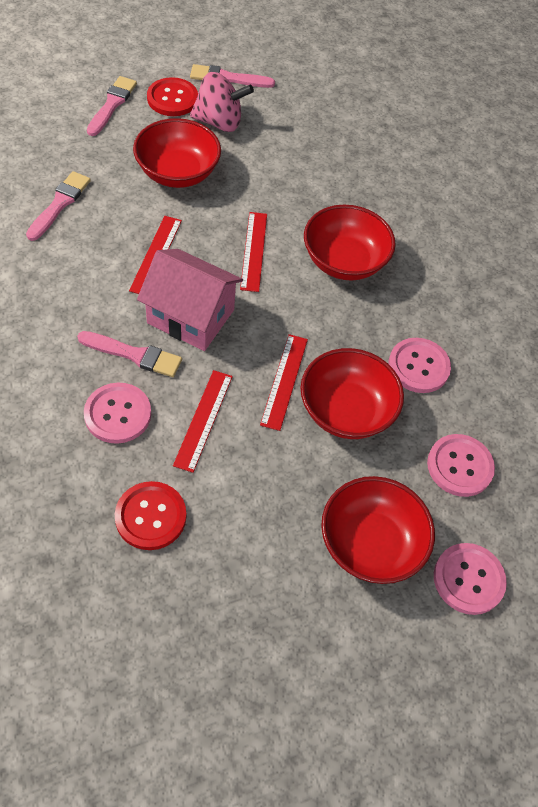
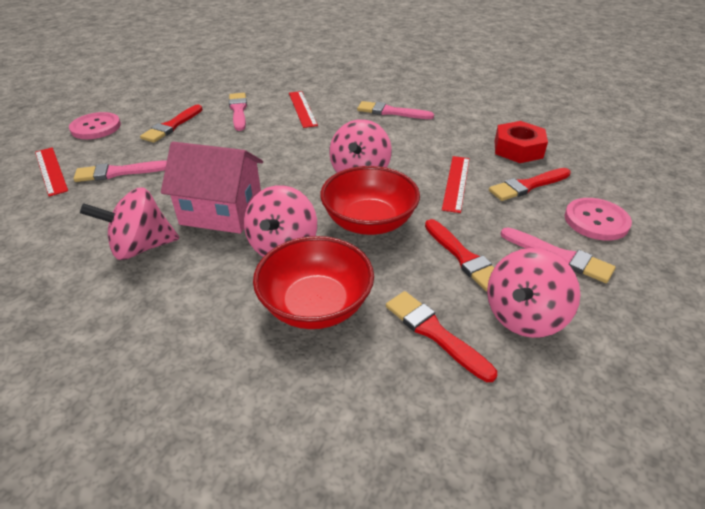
pink button: 4 -> 2
pink spinning top: 1 -> 4
red bowl: 4 -> 2
red brush: 0 -> 4
red button: 2 -> 0
red nut: 0 -> 1
red ruler: 4 -> 3

